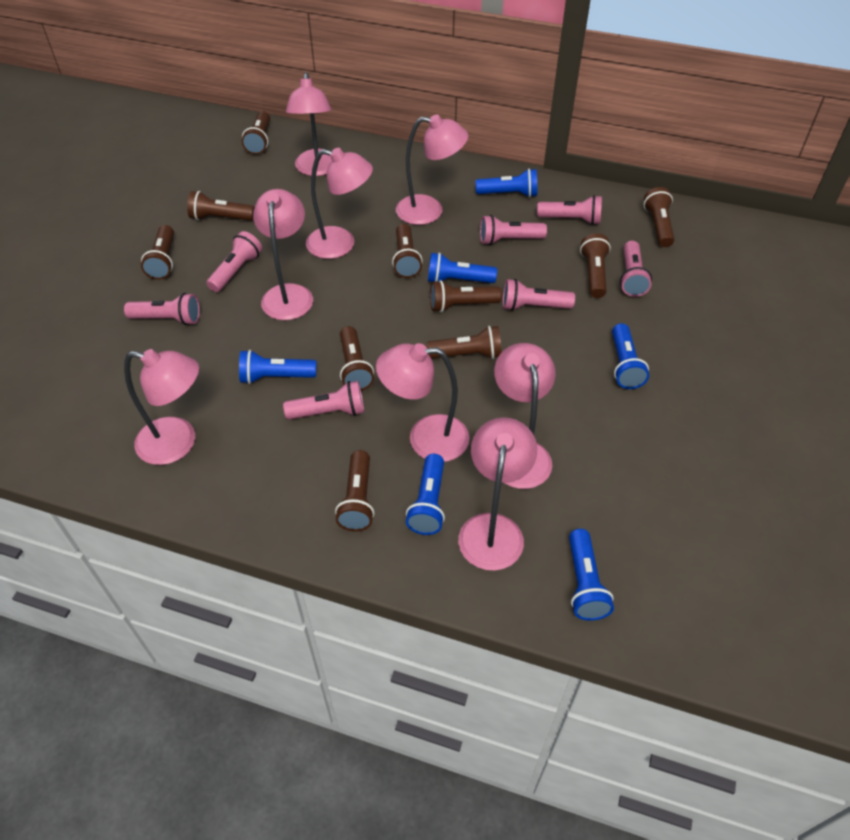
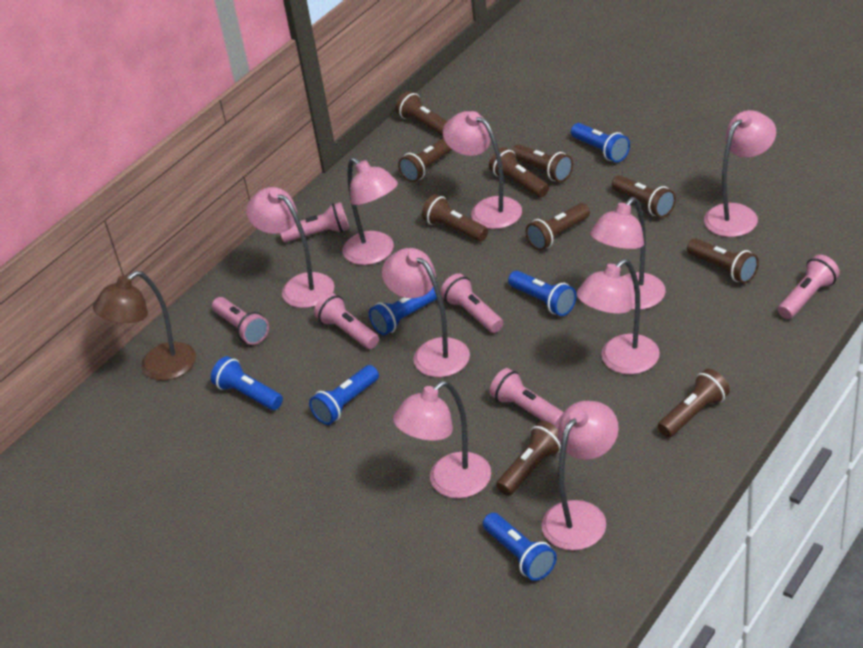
brown lamp: 0 -> 1
pink flashlight: 7 -> 6
pink lamp: 8 -> 9

